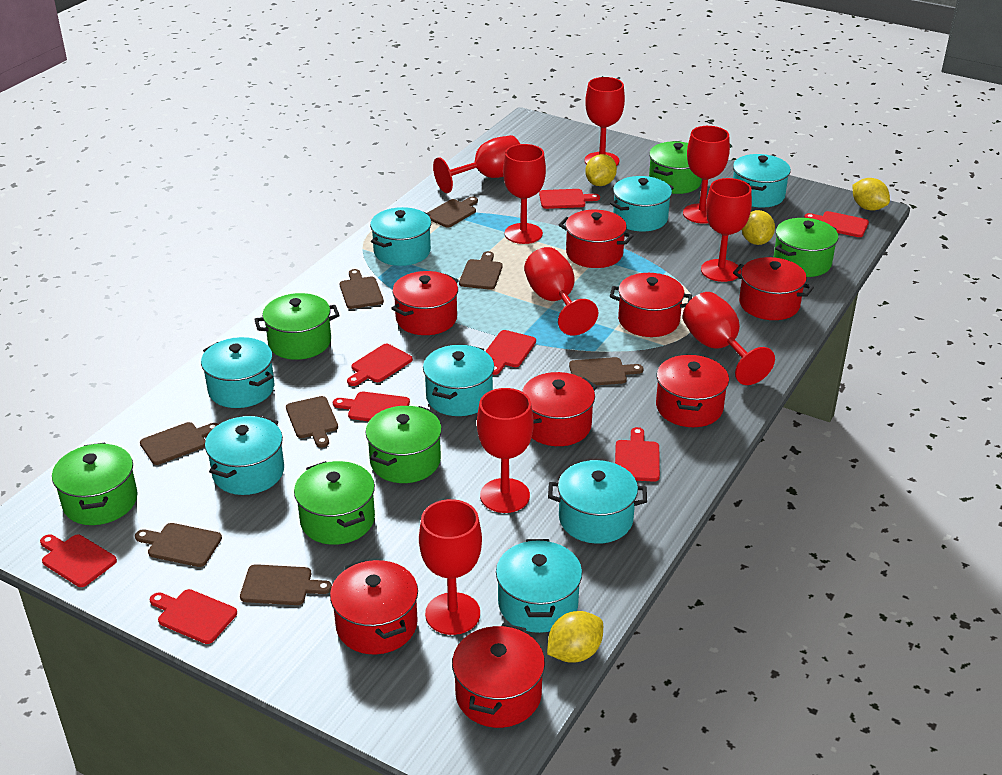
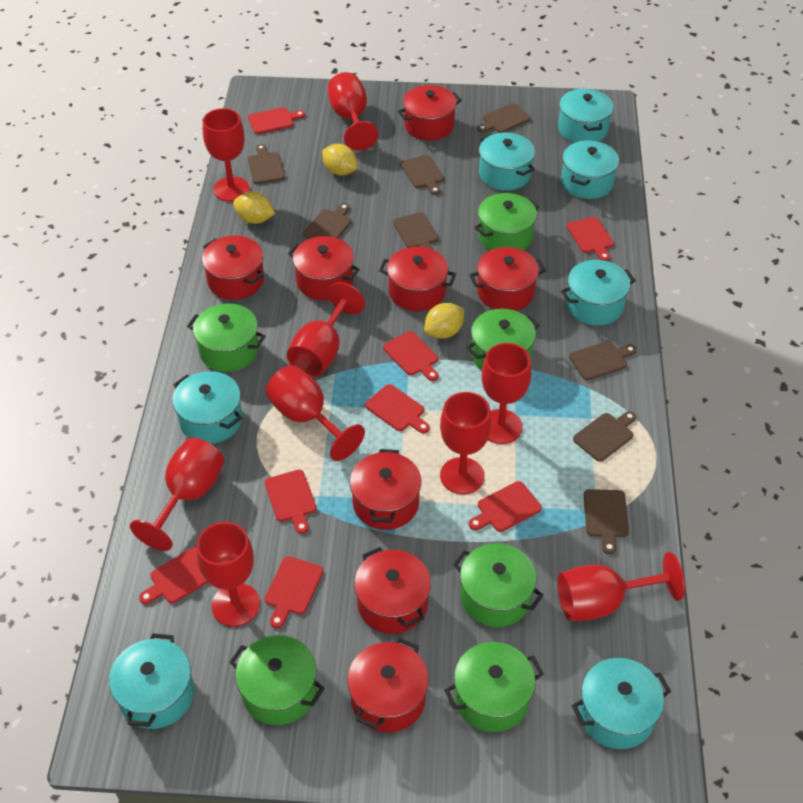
turquoise pot: 8 -> 7
yellow lemon: 4 -> 3

